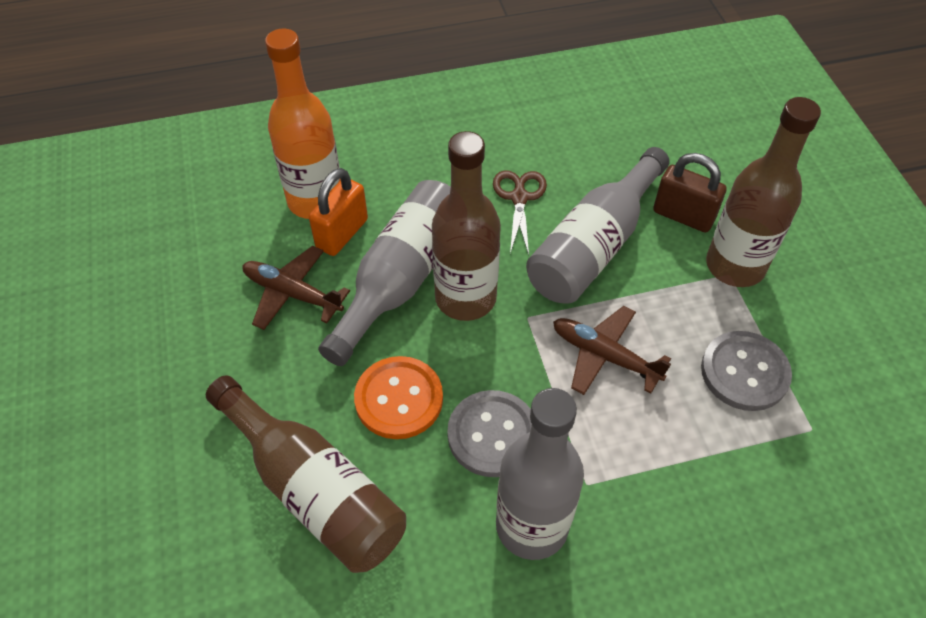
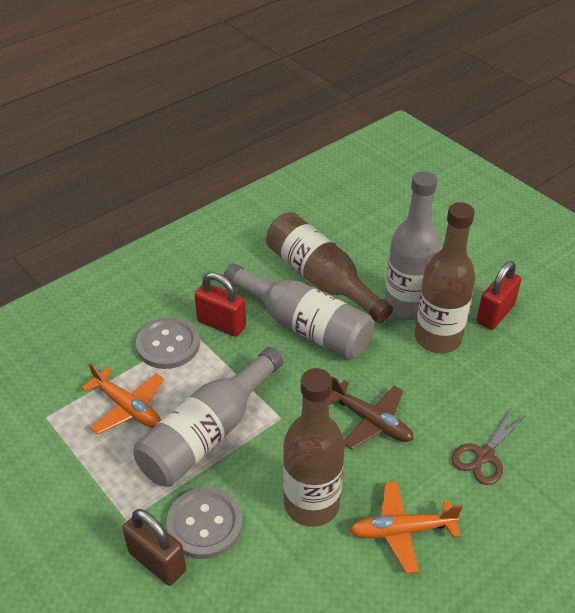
brown plane: 2 -> 1
orange bottle: 1 -> 0
orange button: 1 -> 0
orange padlock: 1 -> 0
orange plane: 0 -> 2
red padlock: 0 -> 2

